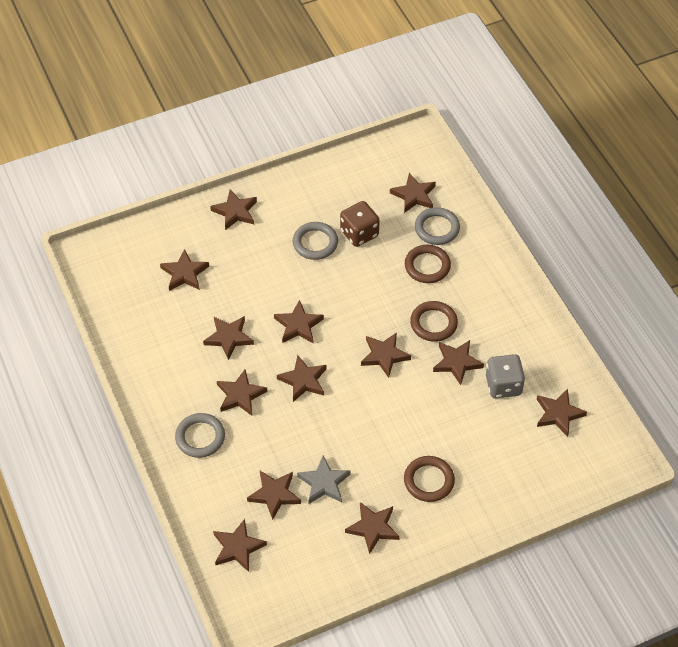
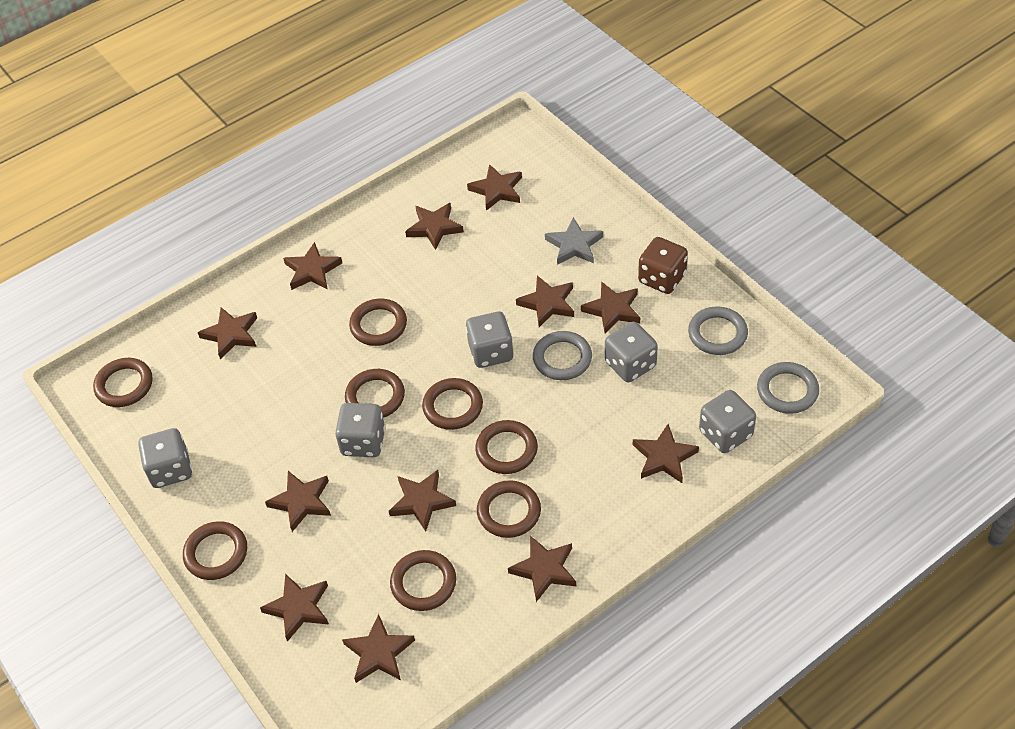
brown ring: 3 -> 8
brown star: 13 -> 12
grey dice: 1 -> 5

